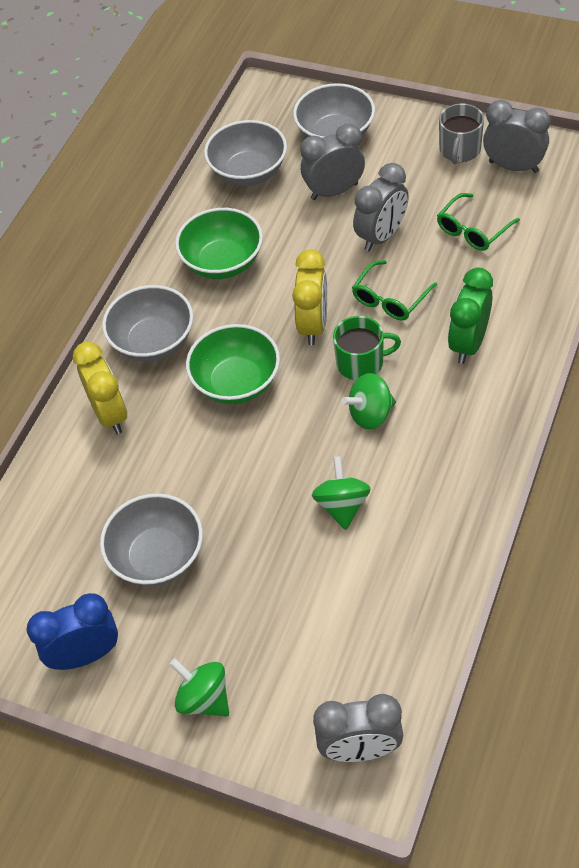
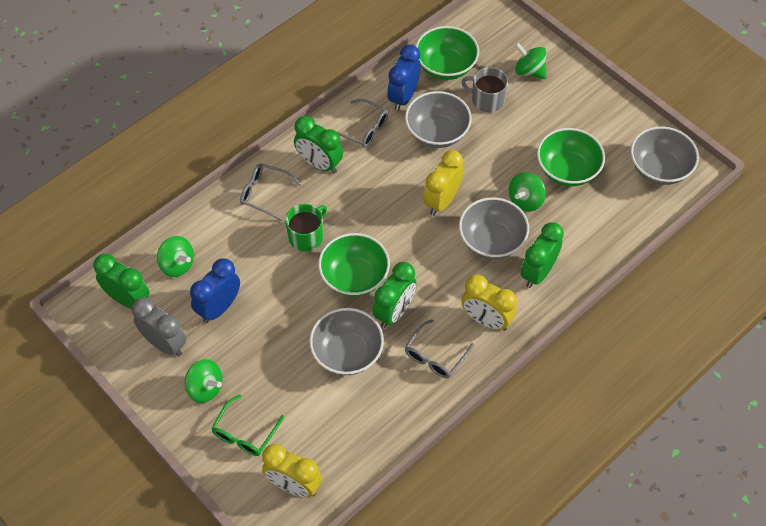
blue clock: 1 -> 2
green bowl: 2 -> 3
green clock: 1 -> 4
green glasses: 2 -> 1
green spinning top: 3 -> 4
grey clock: 4 -> 1
grey glasses: 0 -> 3
yellow clock: 2 -> 3

